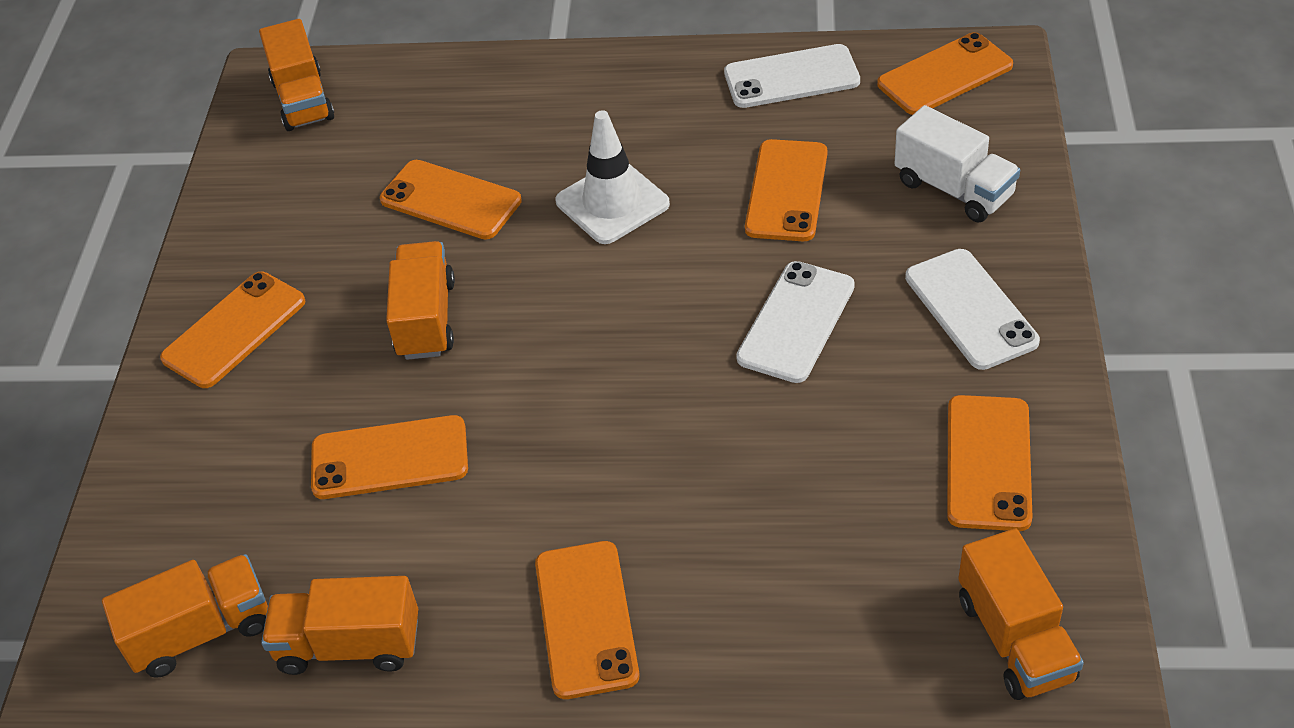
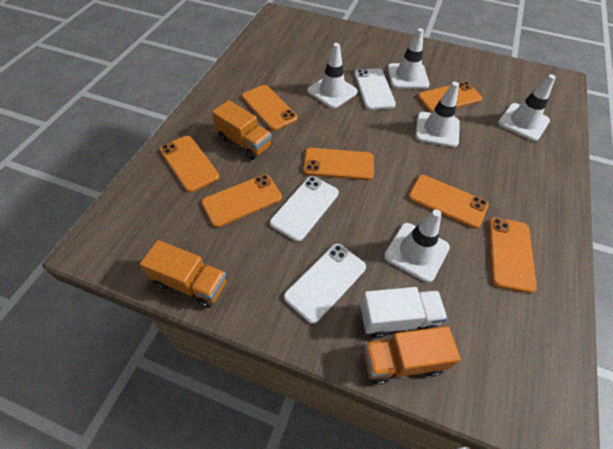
orange truck: 5 -> 3
white traffic cone: 1 -> 5

